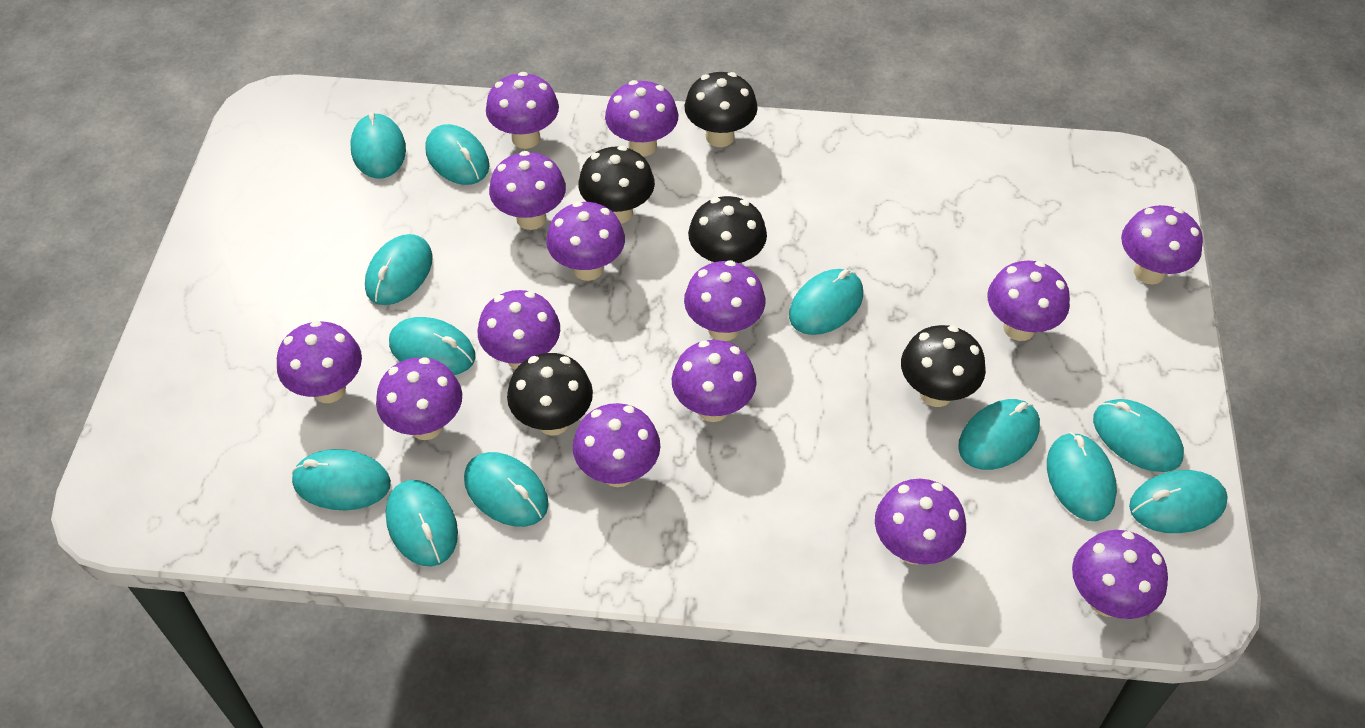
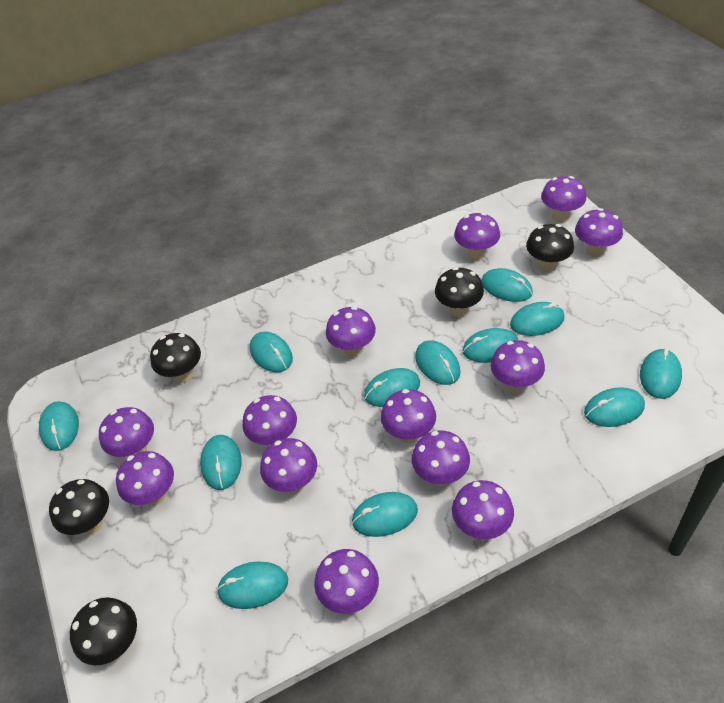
purple mushroom: 14 -> 13

